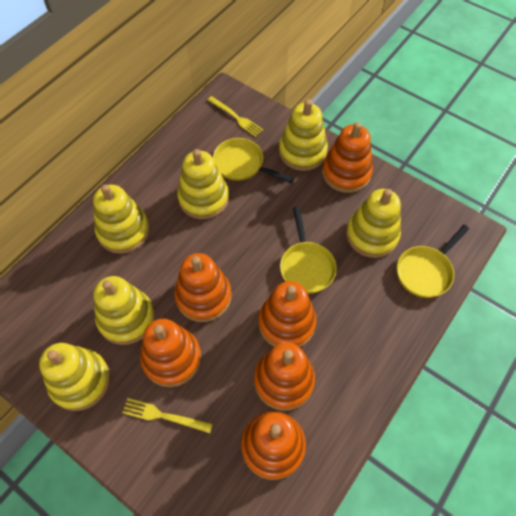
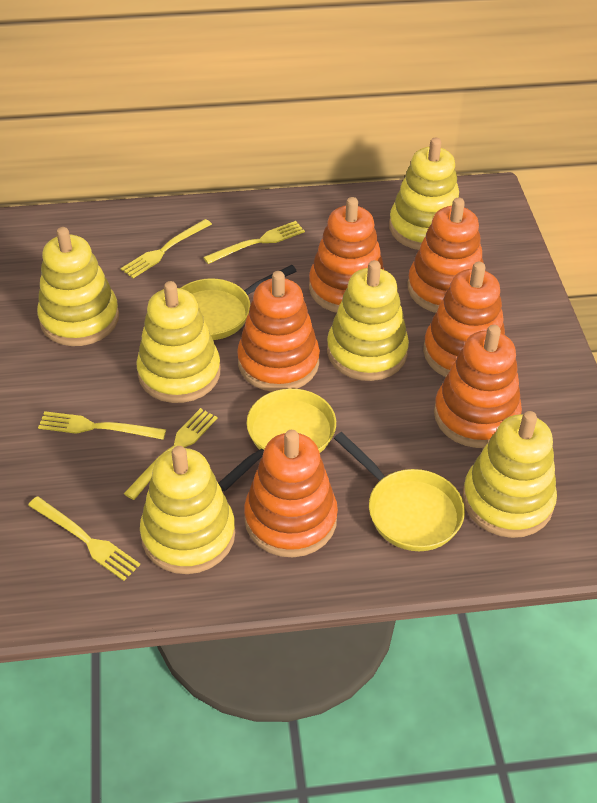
yellow fork: 2 -> 5

